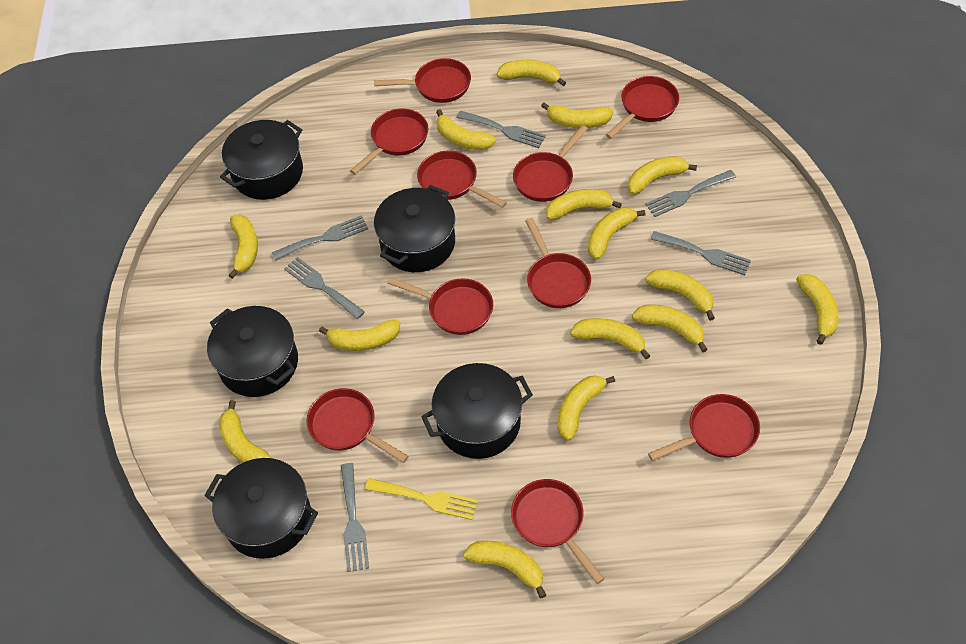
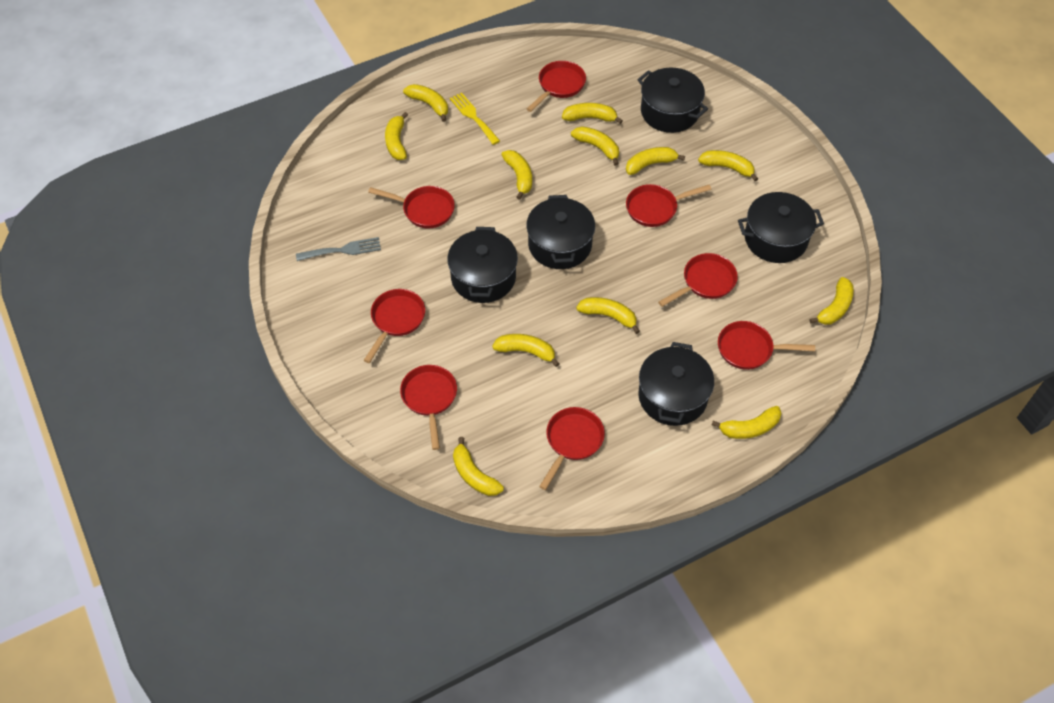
grey fork: 6 -> 1
red pan: 10 -> 8
yellow banana: 15 -> 12

